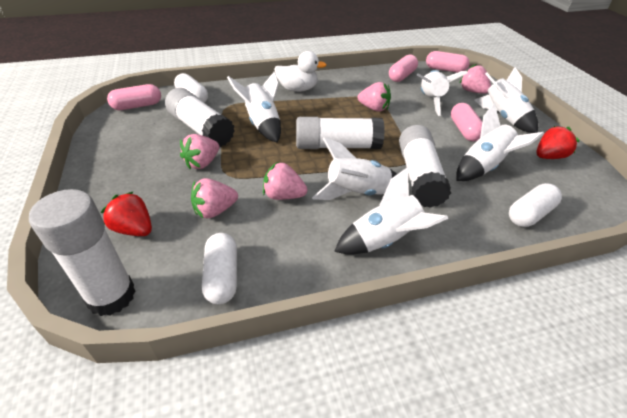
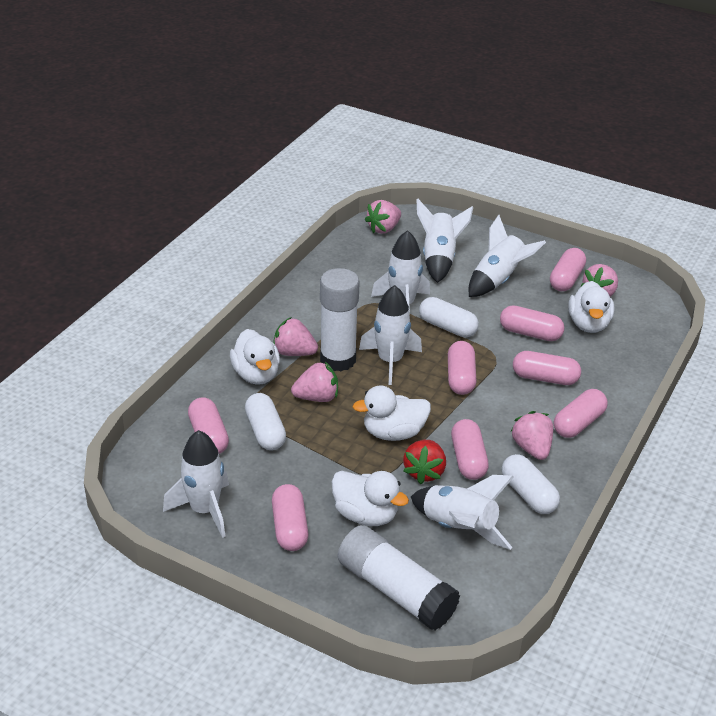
pink capsule: 4 -> 8
red strawberry: 2 -> 1
white duck: 1 -> 4
white glue stick: 4 -> 2

